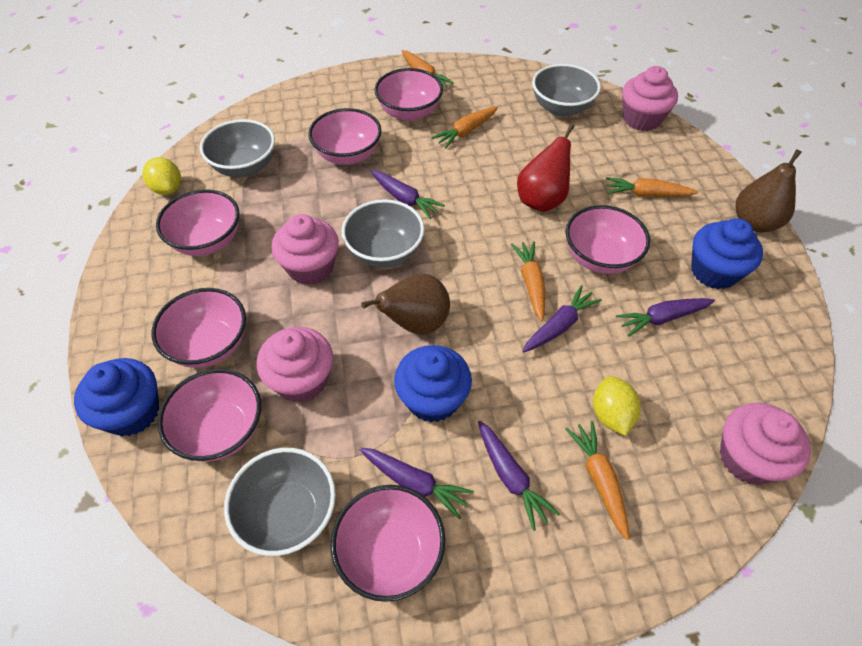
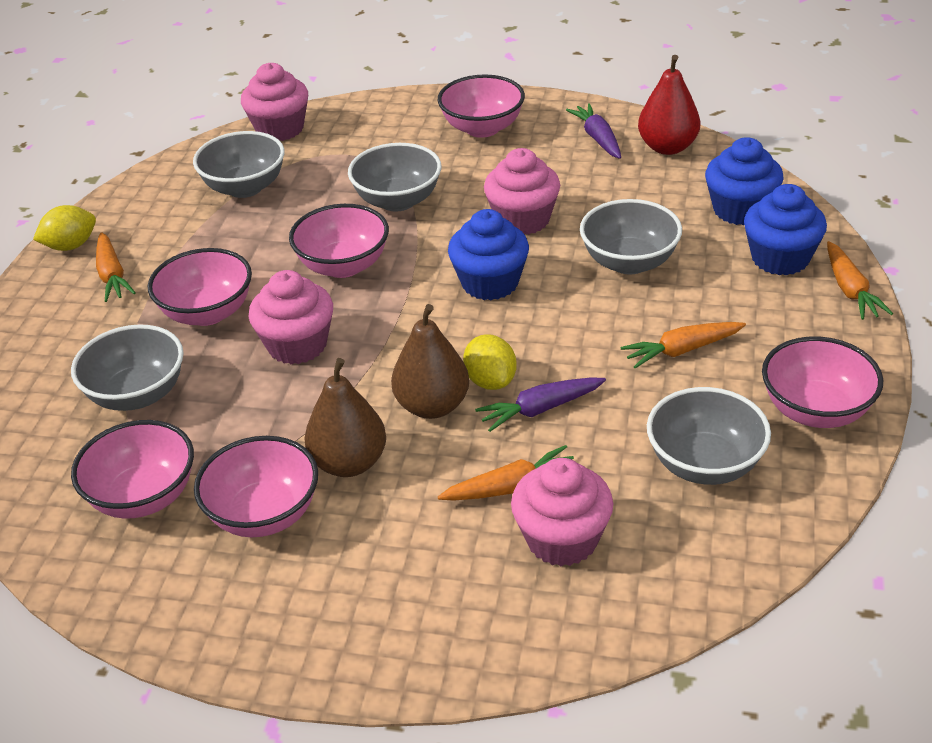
grey bowl: 4 -> 5
orange carrot: 5 -> 4
pink bowl: 7 -> 6
purple carrot: 5 -> 2

